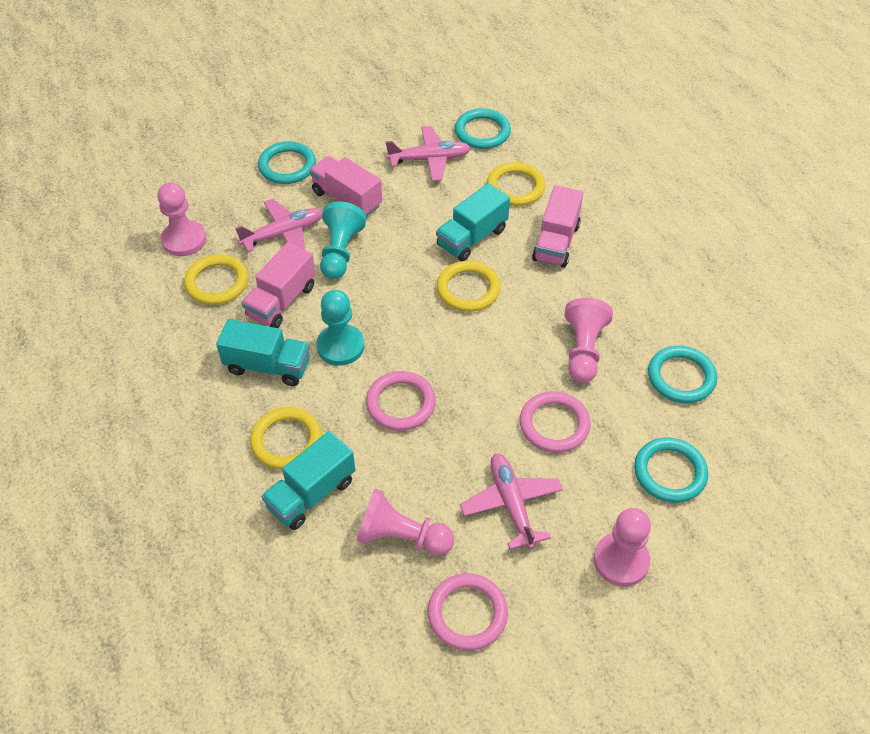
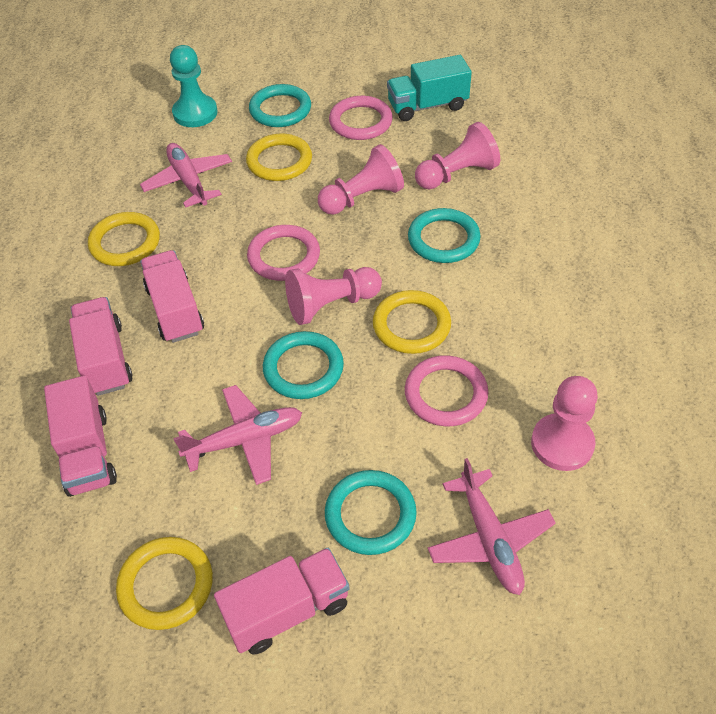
pink truck: 3 -> 4
turquoise pawn: 2 -> 1
turquoise truck: 3 -> 1

